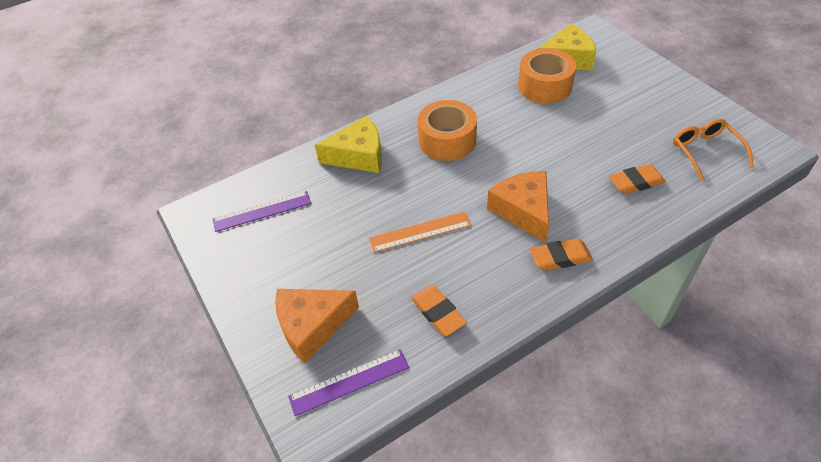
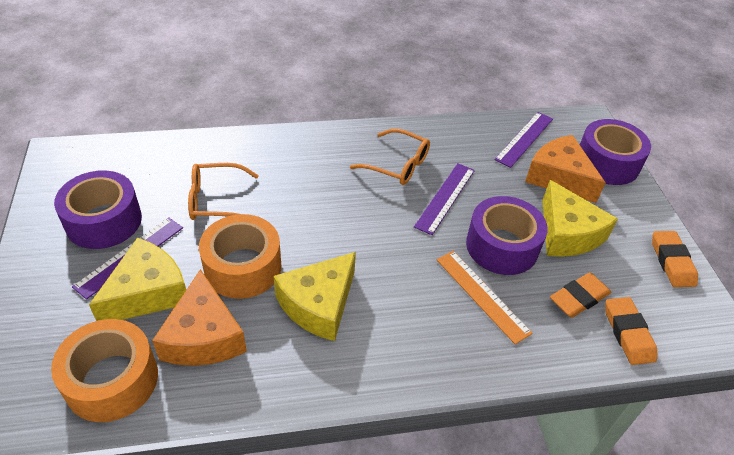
orange glasses: 1 -> 2
purple ruler: 2 -> 3
purple tape: 0 -> 3
yellow cheese: 2 -> 3

